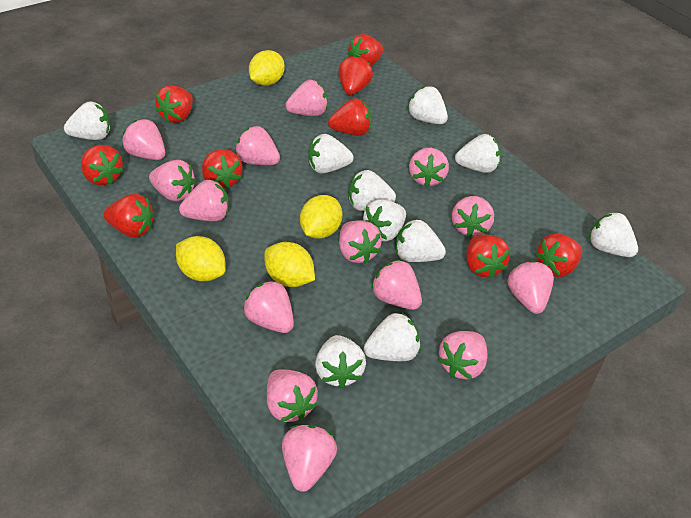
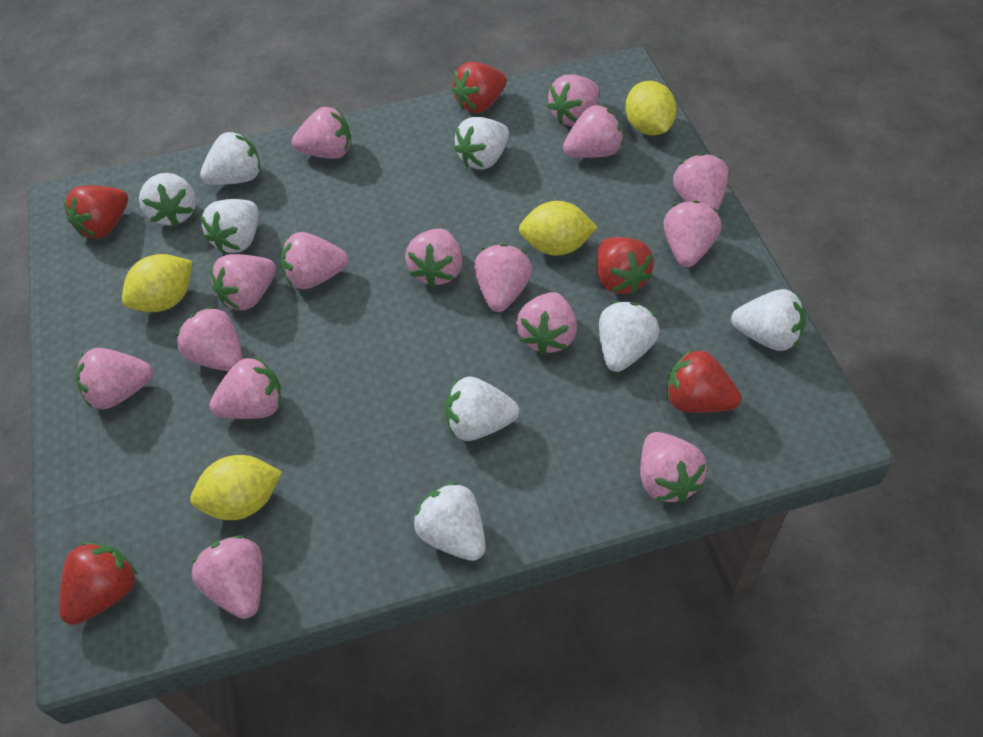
pink strawberry: 14 -> 15
red strawberry: 9 -> 5
white strawberry: 10 -> 8

